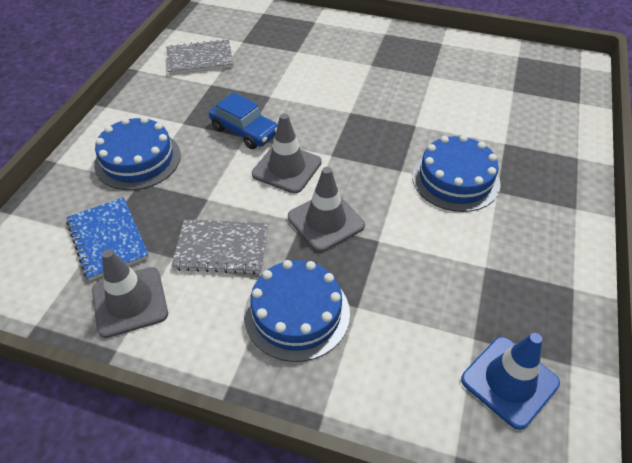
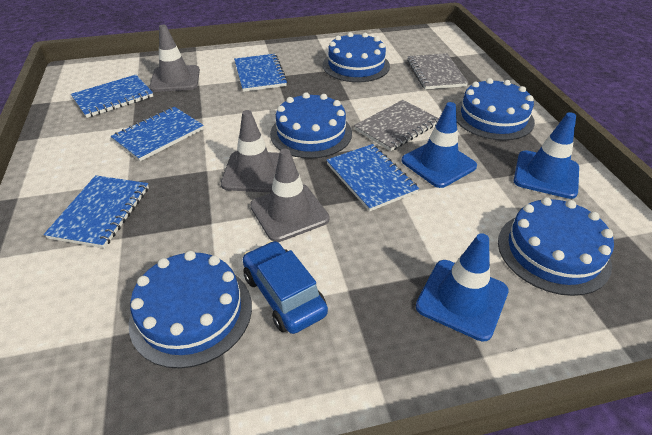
blue cake: 3 -> 5
blue notebook: 1 -> 5
blue traffic cone: 1 -> 3

